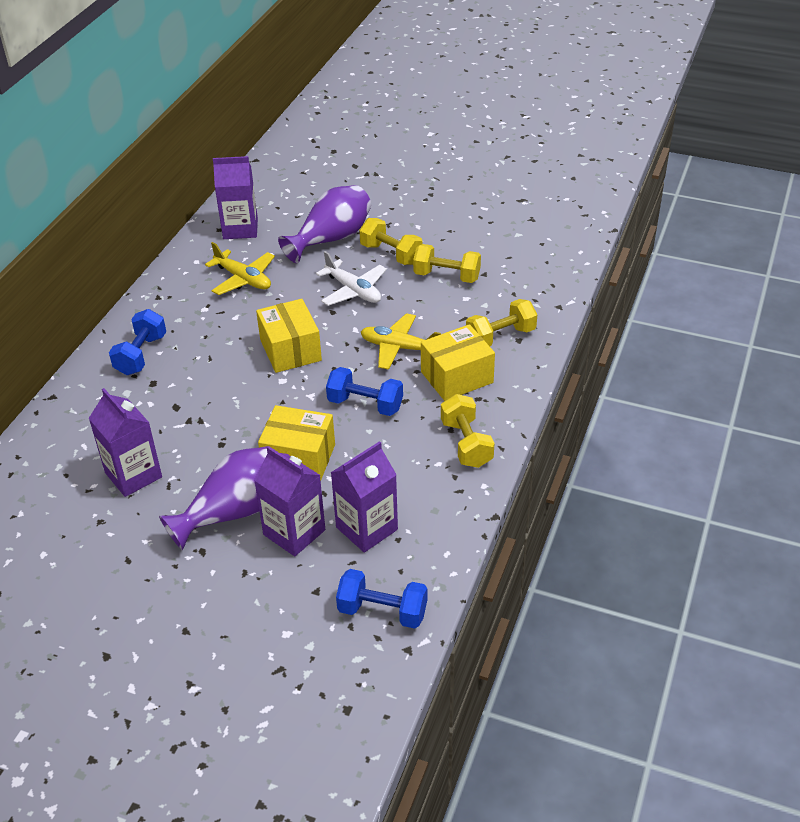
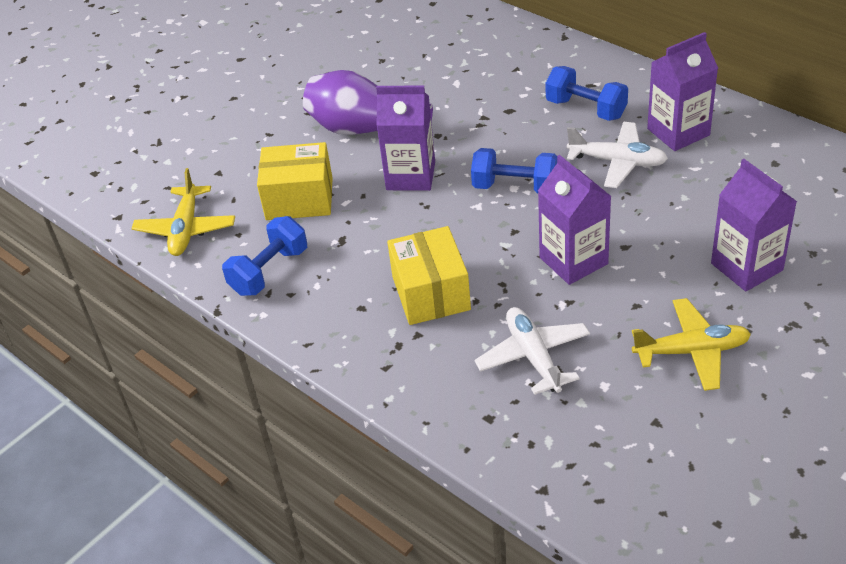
purple vase: 2 -> 1
white plane: 1 -> 2
yellow box: 3 -> 2
yellow dumbbell: 4 -> 0

